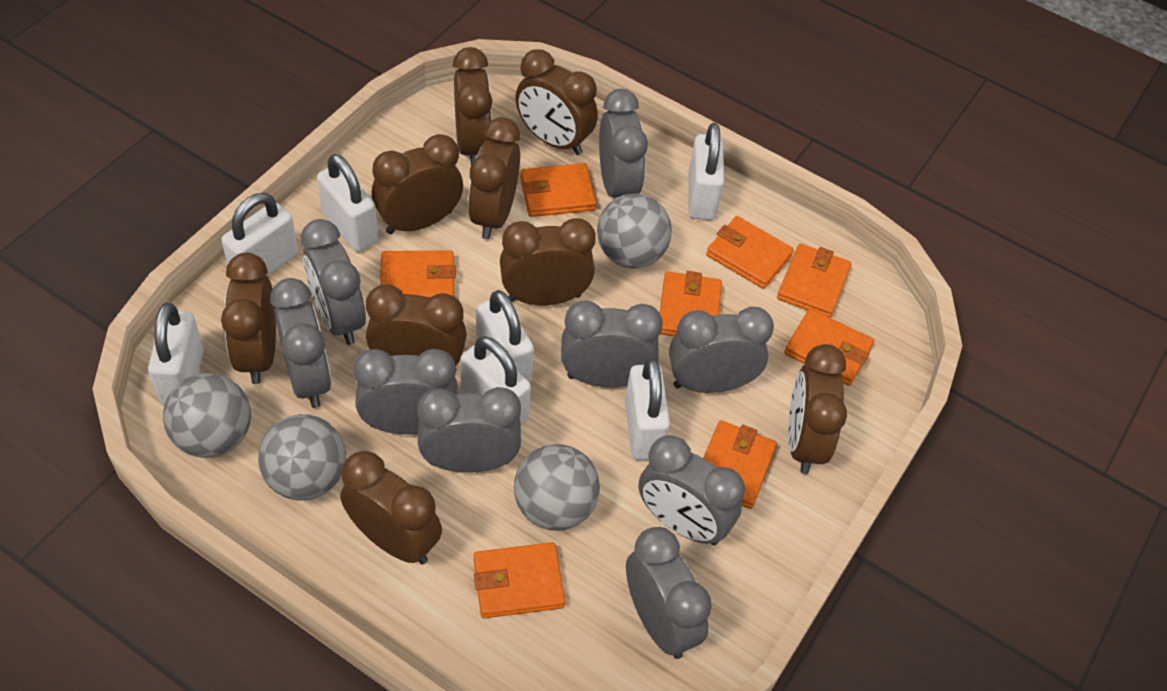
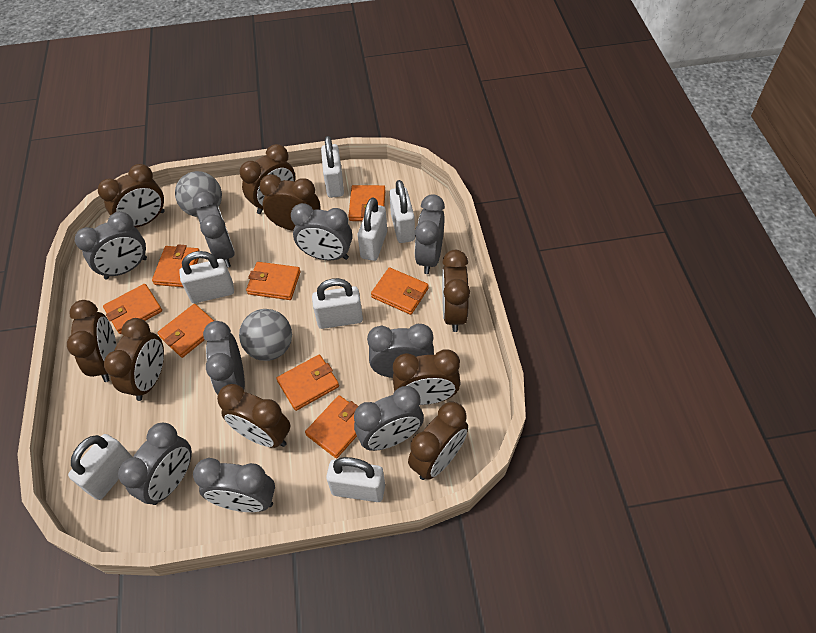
grey ball: 4 -> 2

